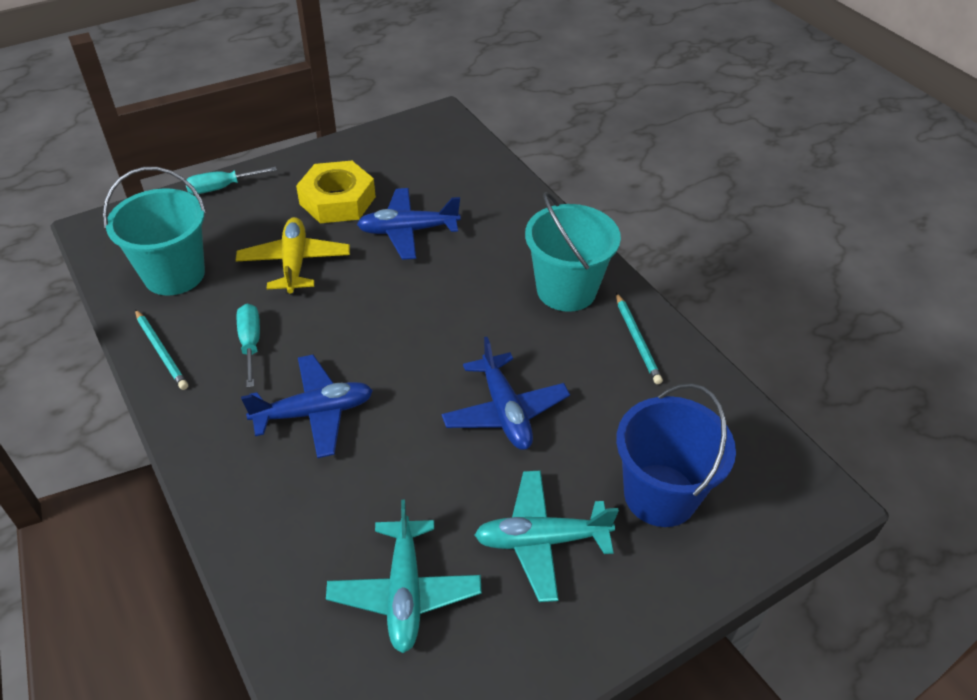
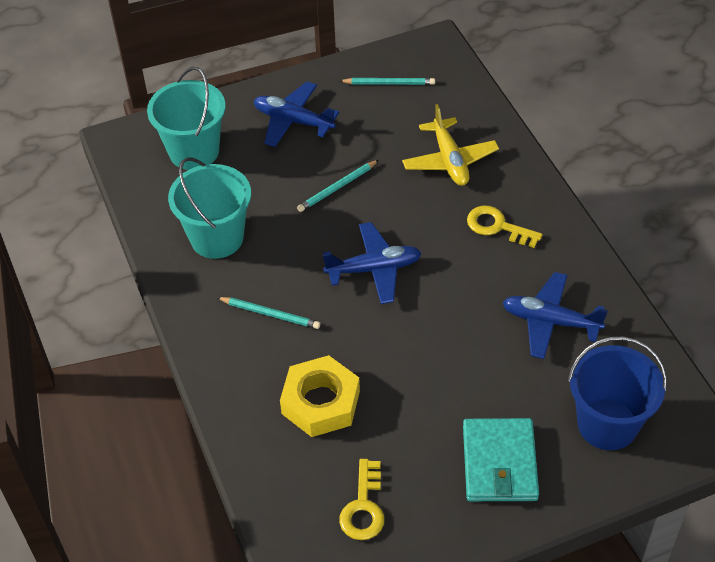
turquoise pencil: 2 -> 3
turquoise plane: 2 -> 0
turquoise screwdriver: 2 -> 0
turquoise wallet: 0 -> 1
yellow key: 0 -> 2

